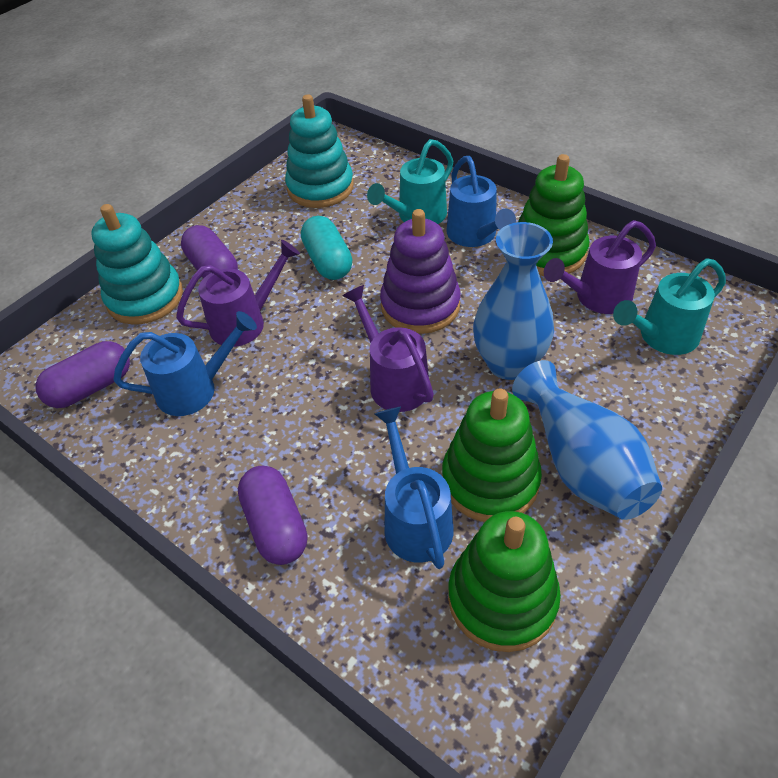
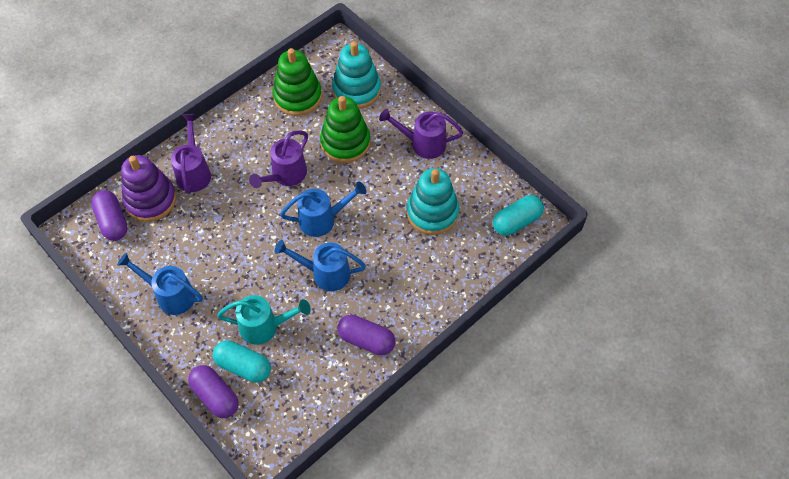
blue vase: 2 -> 0
green stacking toy: 3 -> 2
turquoise capsule: 1 -> 2
turquoise watering can: 2 -> 1

